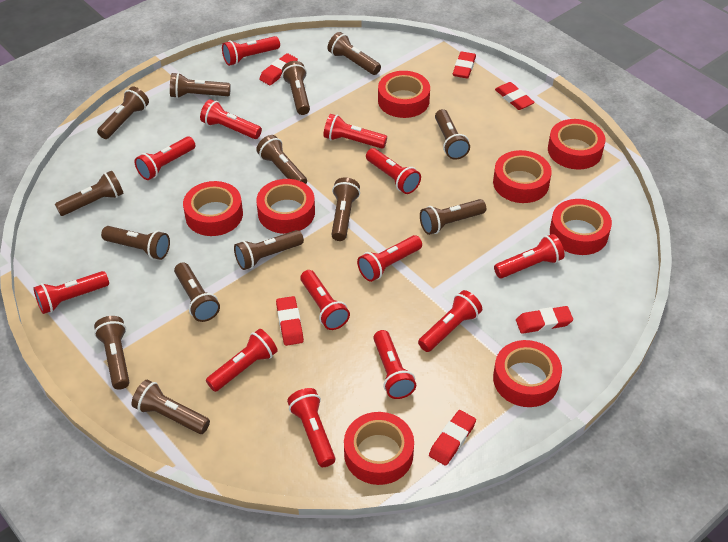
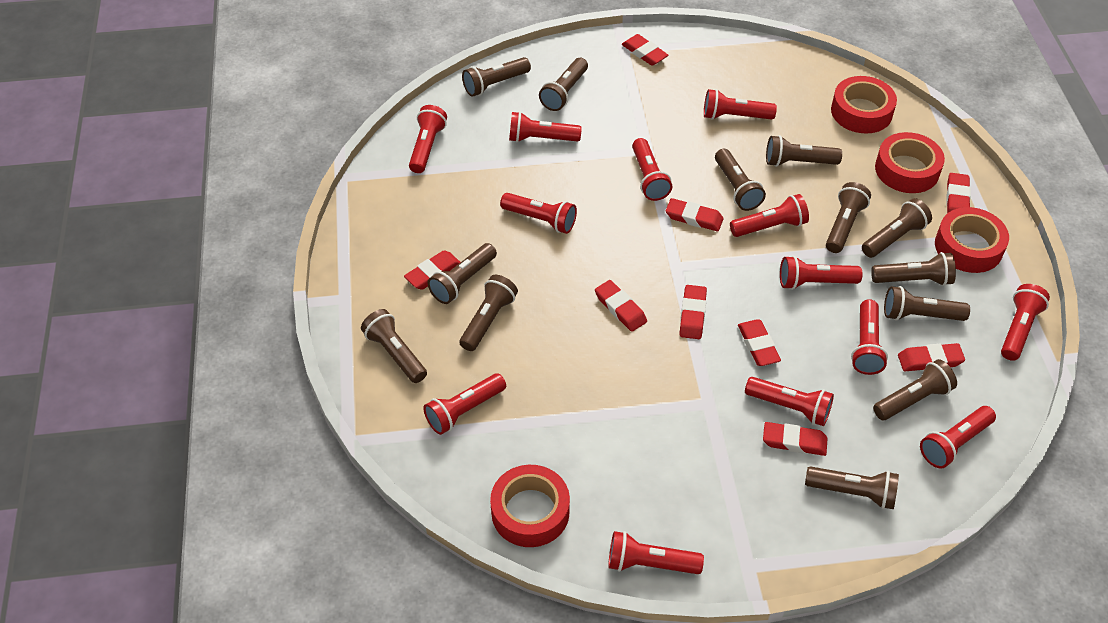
brown flashlight: 14 -> 13
red eraser: 6 -> 9
red tape: 8 -> 4

